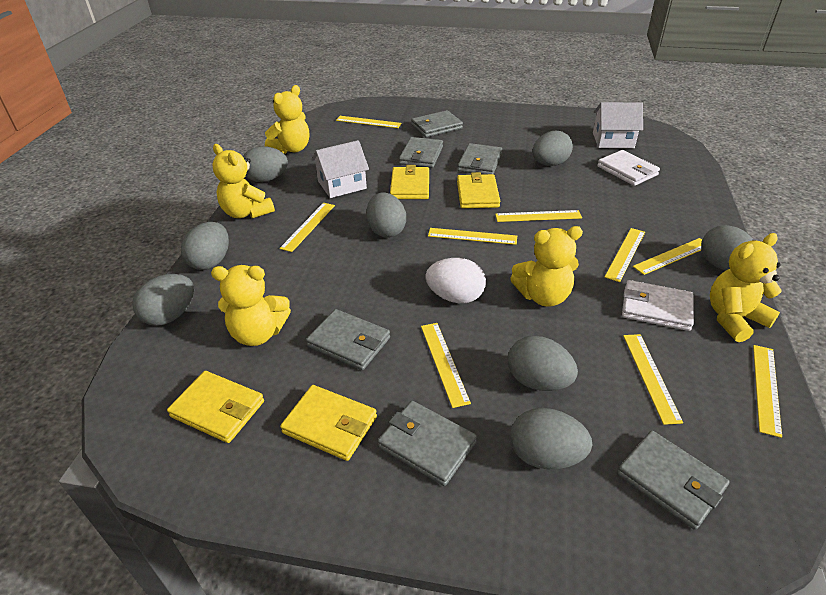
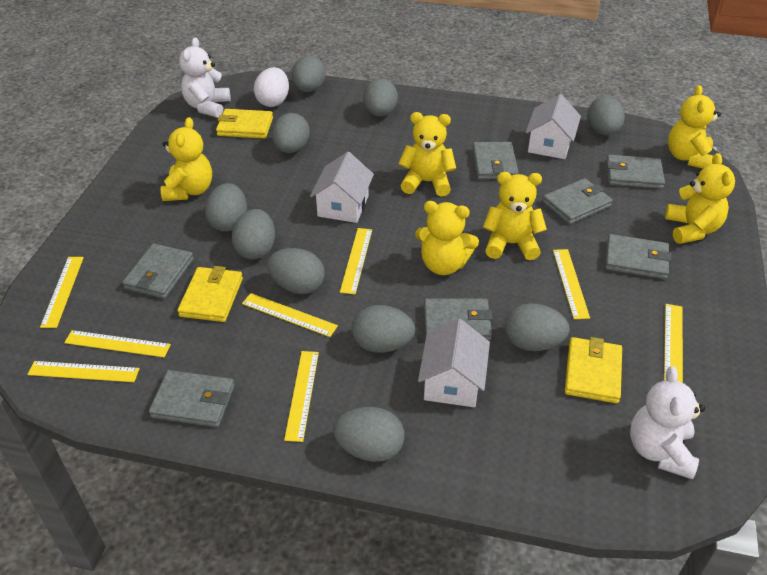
grey egg: 8 -> 10
grey wallet: 6 -> 7
white house: 2 -> 3
white teddy bear: 0 -> 2
white wallet: 2 -> 0
yellow ruler: 9 -> 8
yellow teddy bear: 5 -> 6
yellow wallet: 4 -> 3

